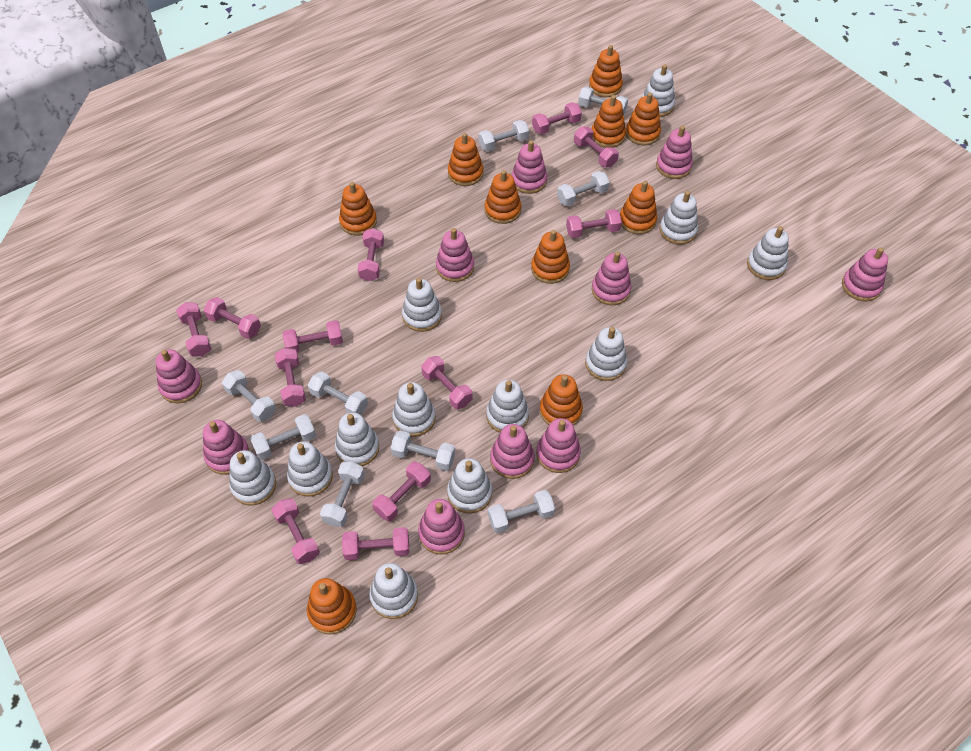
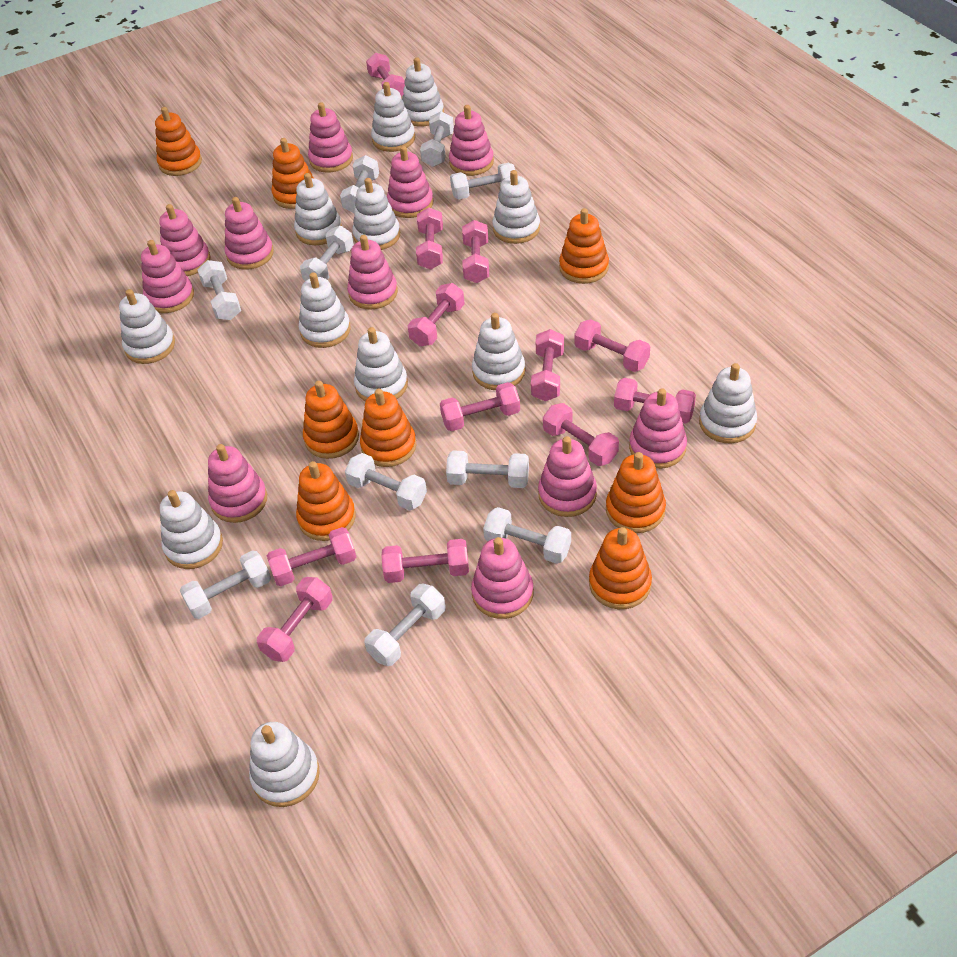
orange stacking toy: 10 -> 8
pink stacking toy: 10 -> 11
white dumbbell: 9 -> 10

